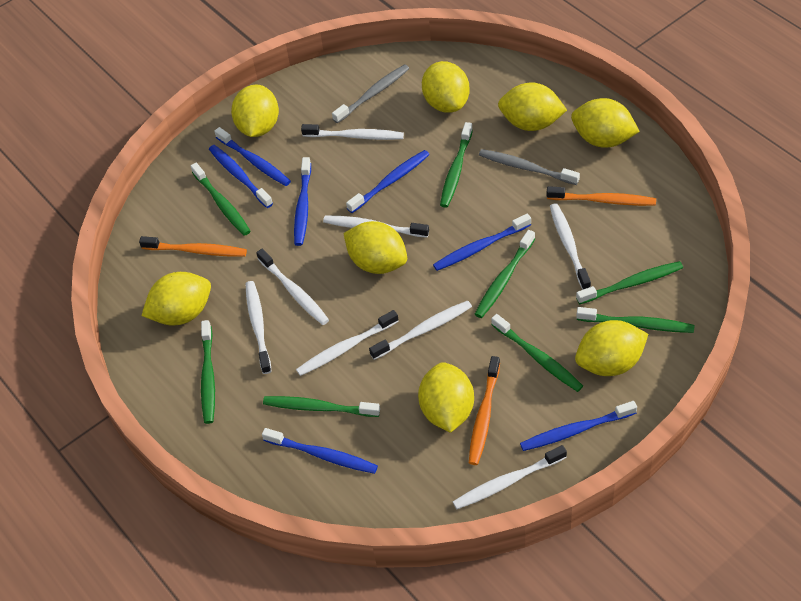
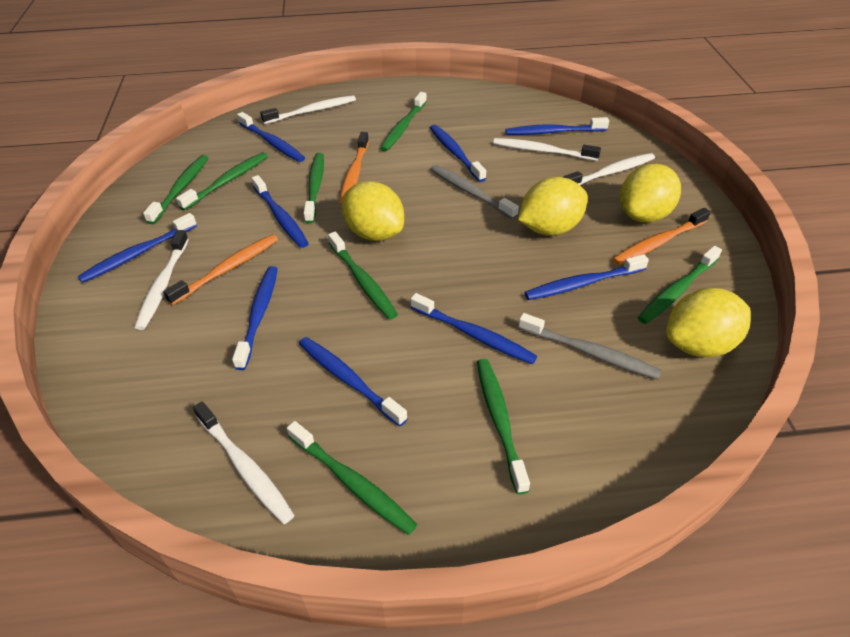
blue toothbrush: 7 -> 9
white toothbrush: 8 -> 5
yellow lemon: 8 -> 4

